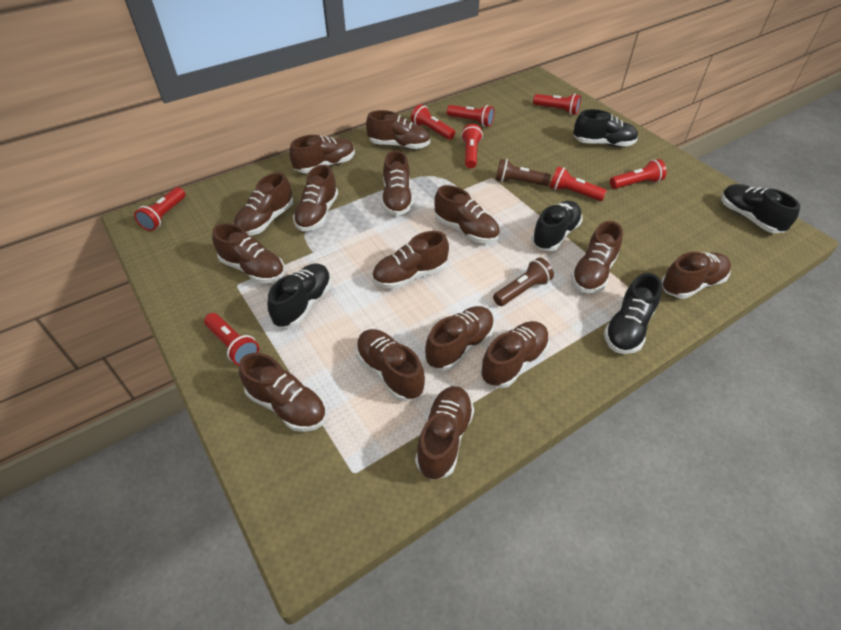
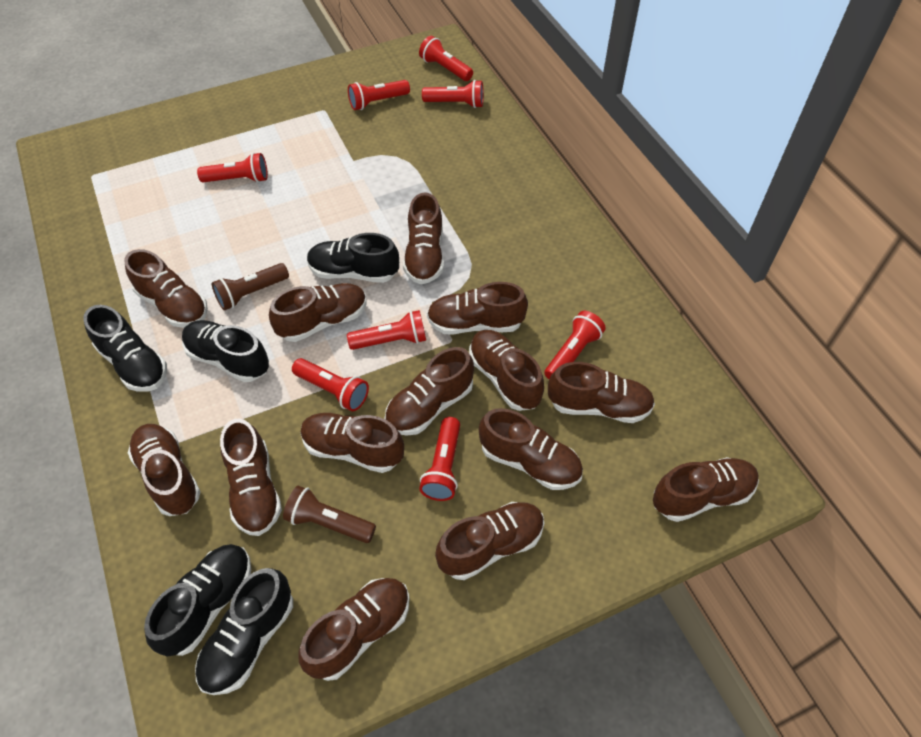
brown shoe: 15 -> 14

